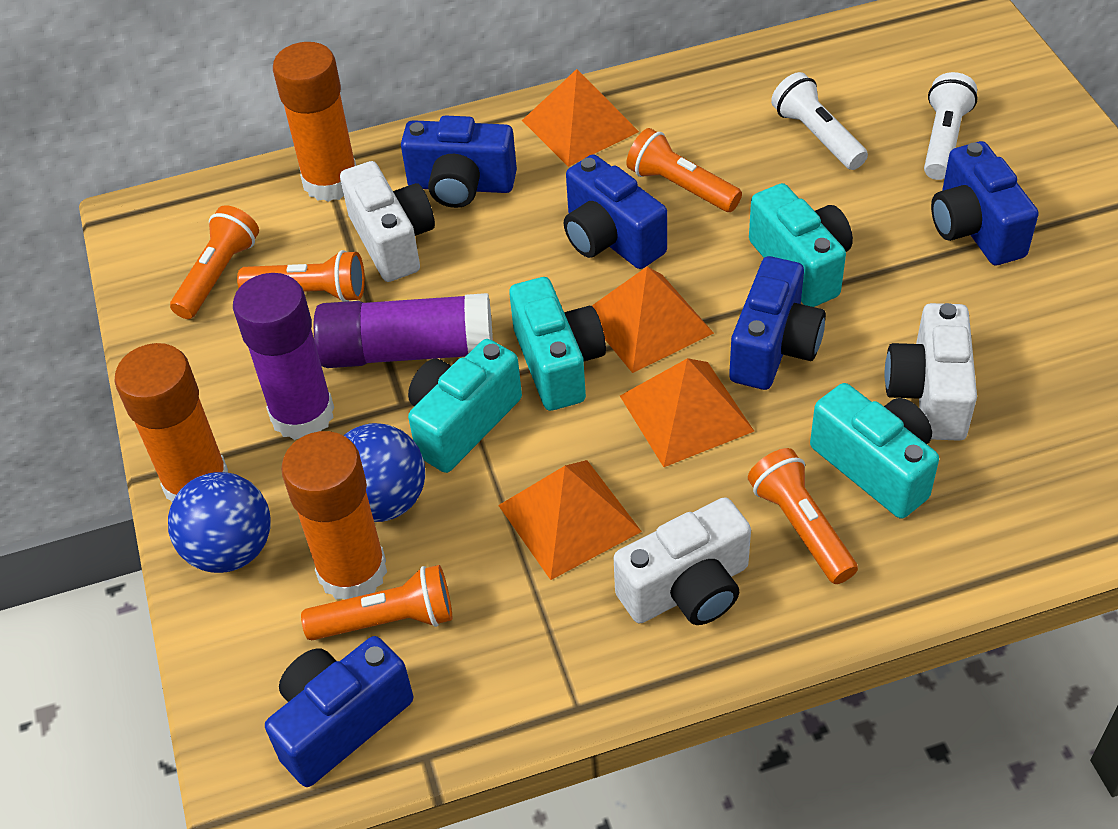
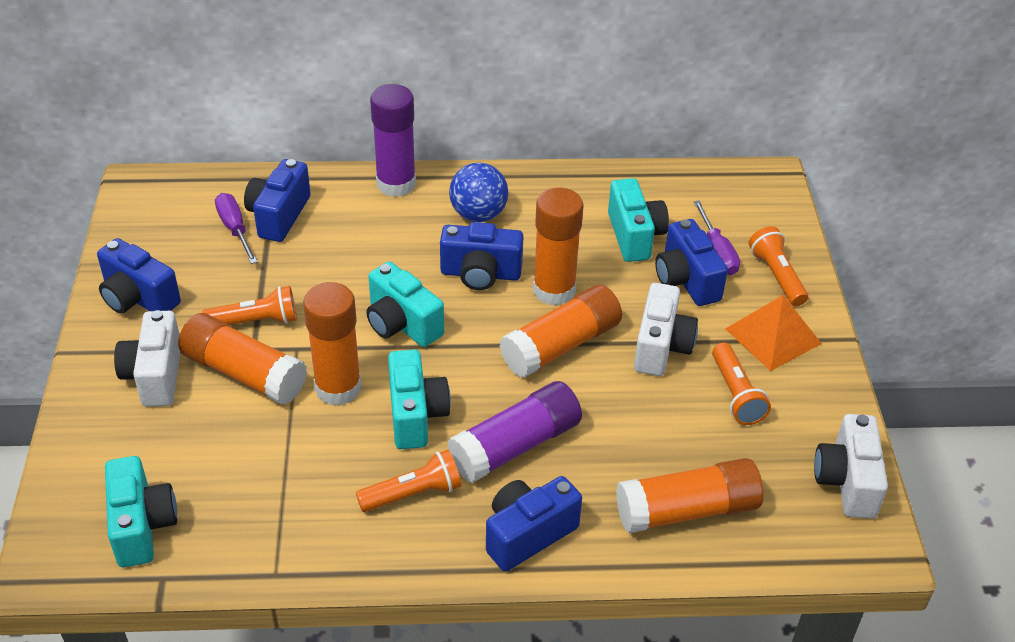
blue ball: 2 -> 1
orange flashlight: 5 -> 4
orange glue stick: 3 -> 5
orange pyramid: 4 -> 1
purple screwdriver: 0 -> 2
white flashlight: 2 -> 0

